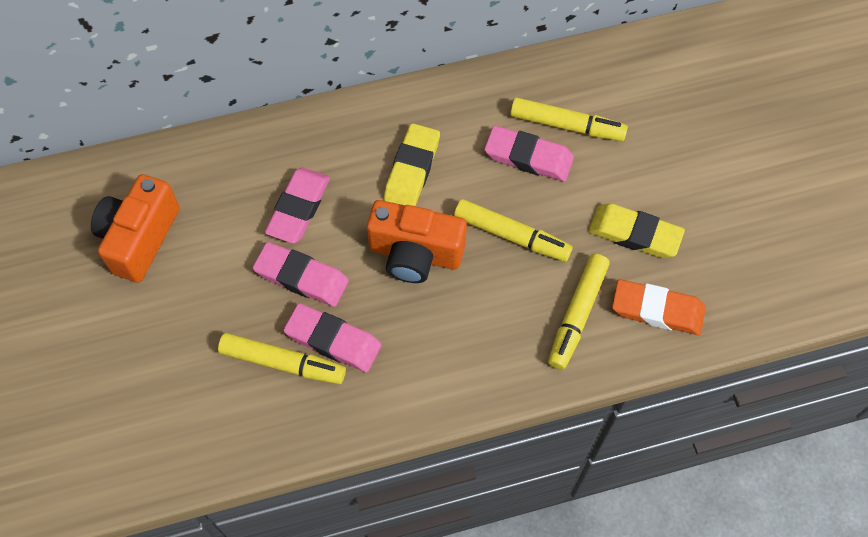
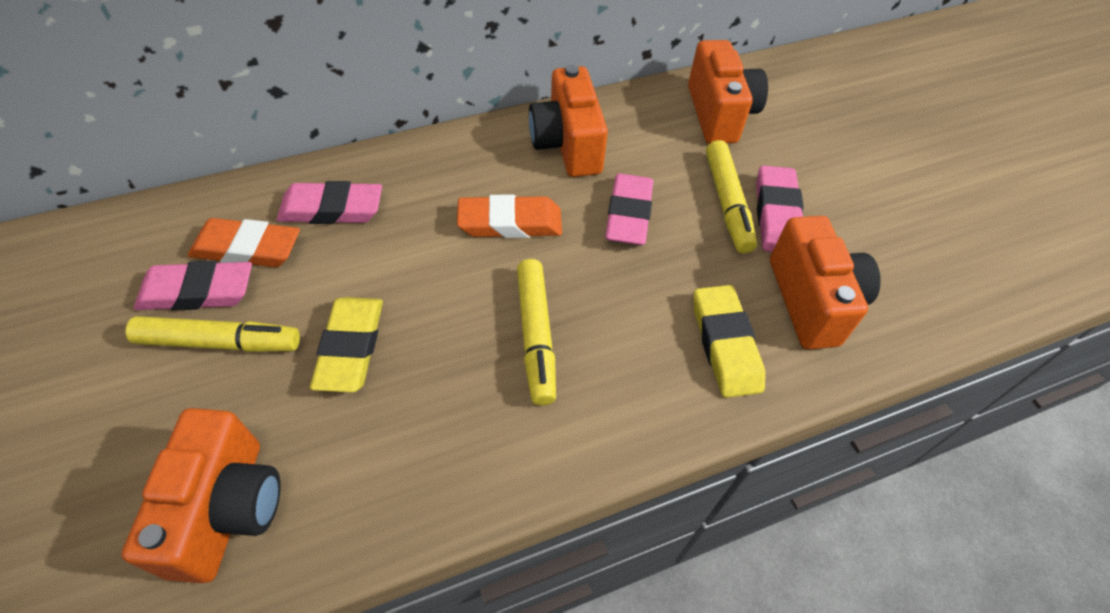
orange camera: 2 -> 4
orange eraser: 1 -> 2
yellow marker: 4 -> 3

